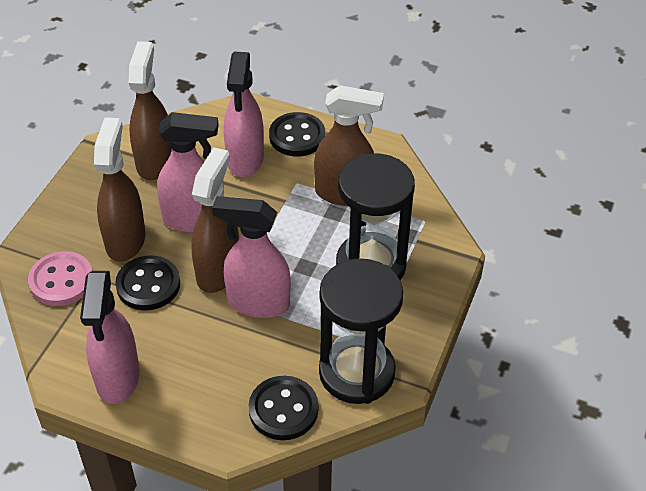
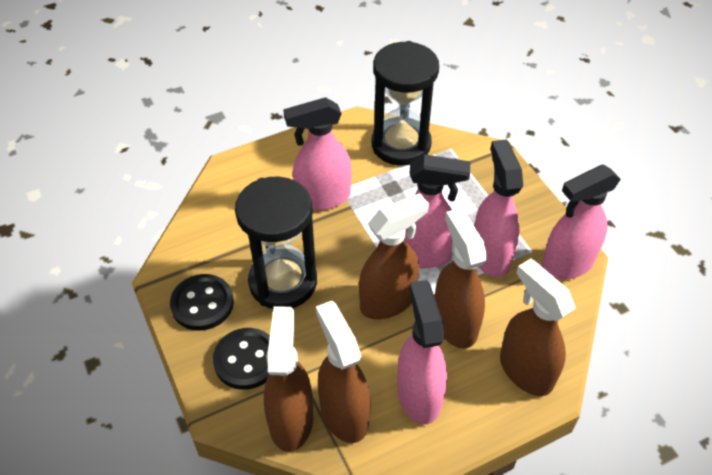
black button: 3 -> 2
brown spray bottle: 4 -> 5
pink button: 1 -> 0
pink spray bottle: 4 -> 5

